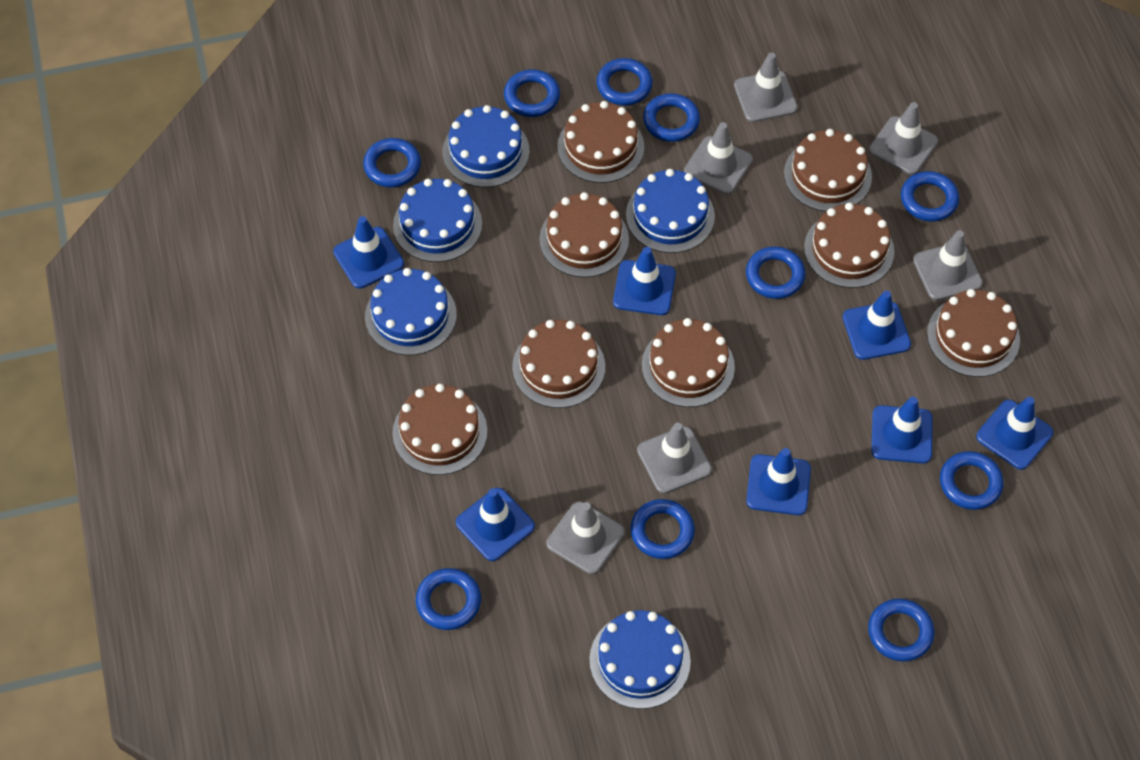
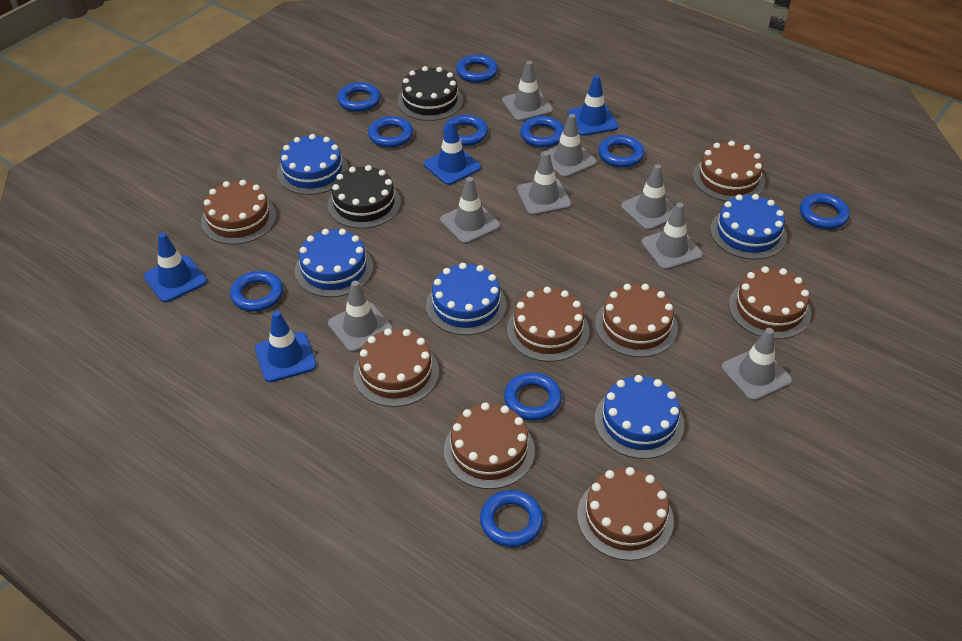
black cake: 0 -> 2
blue traffic cone: 7 -> 4
grey traffic cone: 6 -> 8

